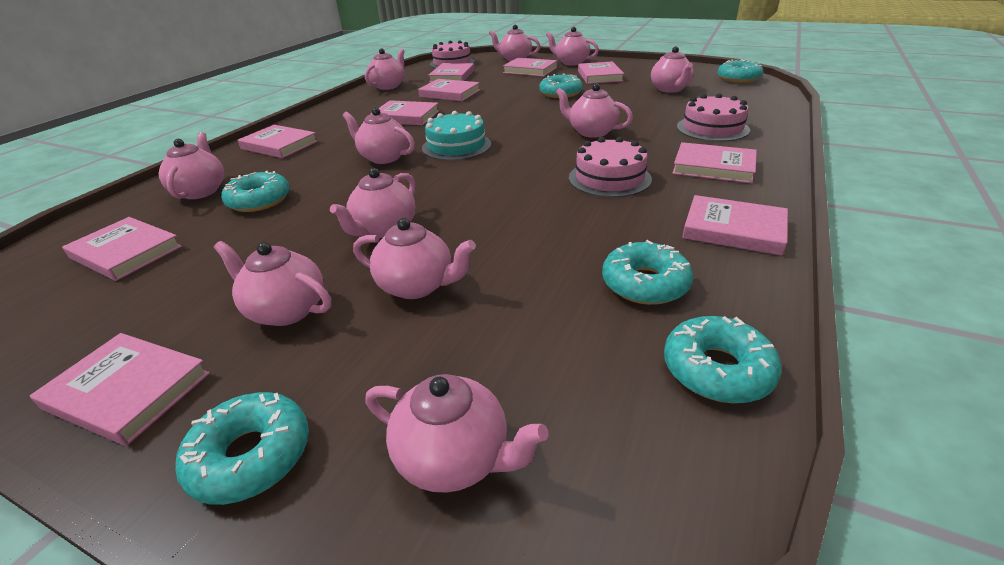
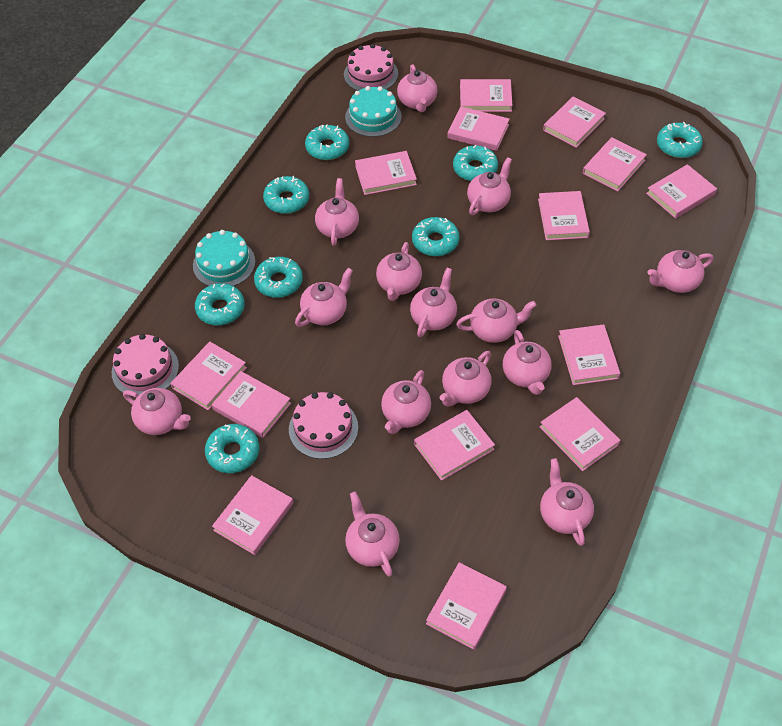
pink book: 10 -> 14
pink teapot: 11 -> 14
turquoise cake: 1 -> 2
turquoise donut: 6 -> 8

